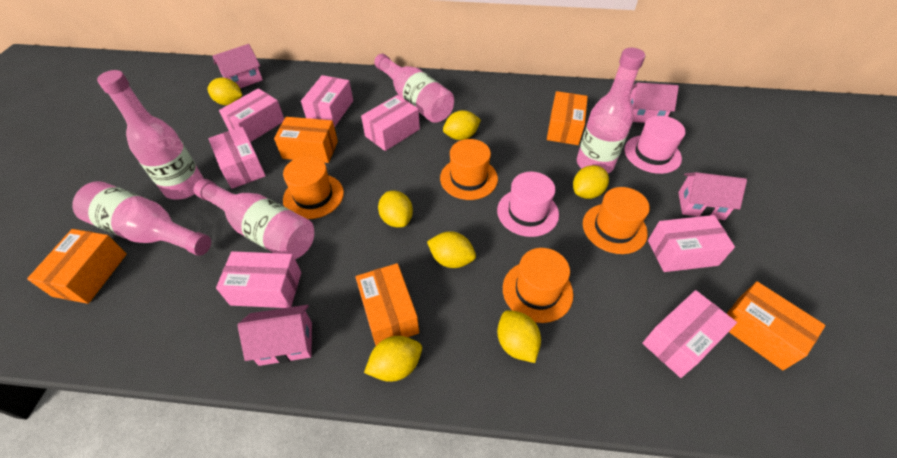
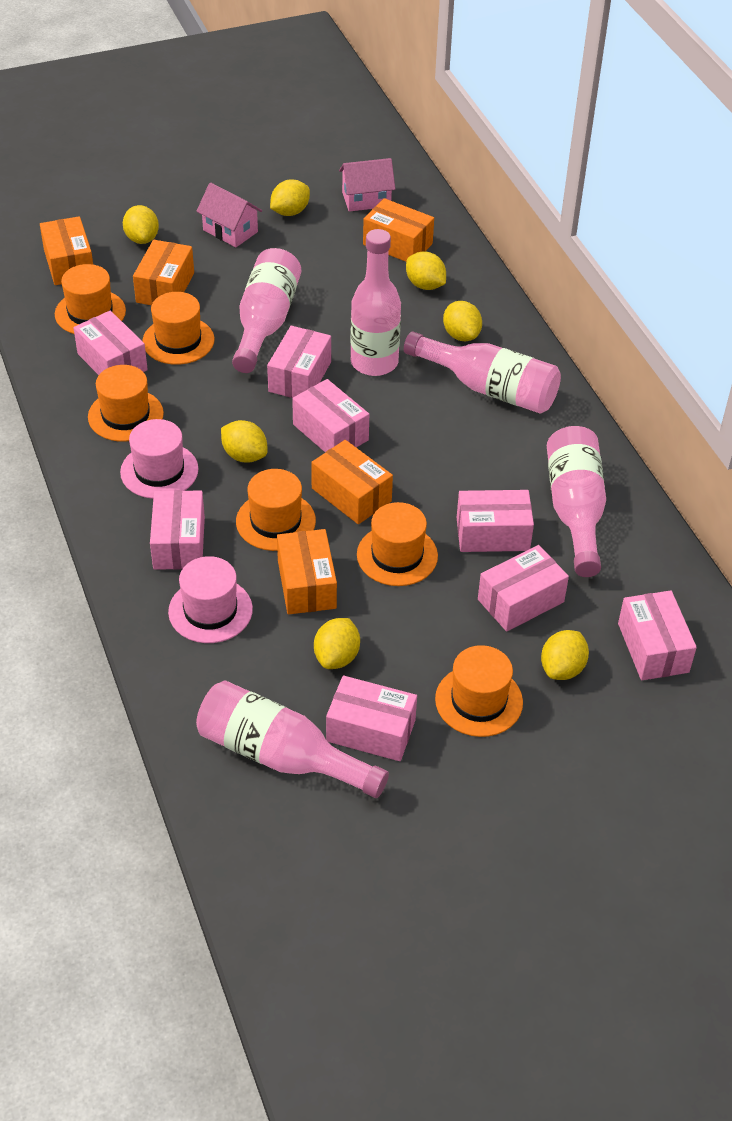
orange hat: 4 -> 6
pink box: 7 -> 8
pink house: 4 -> 2

